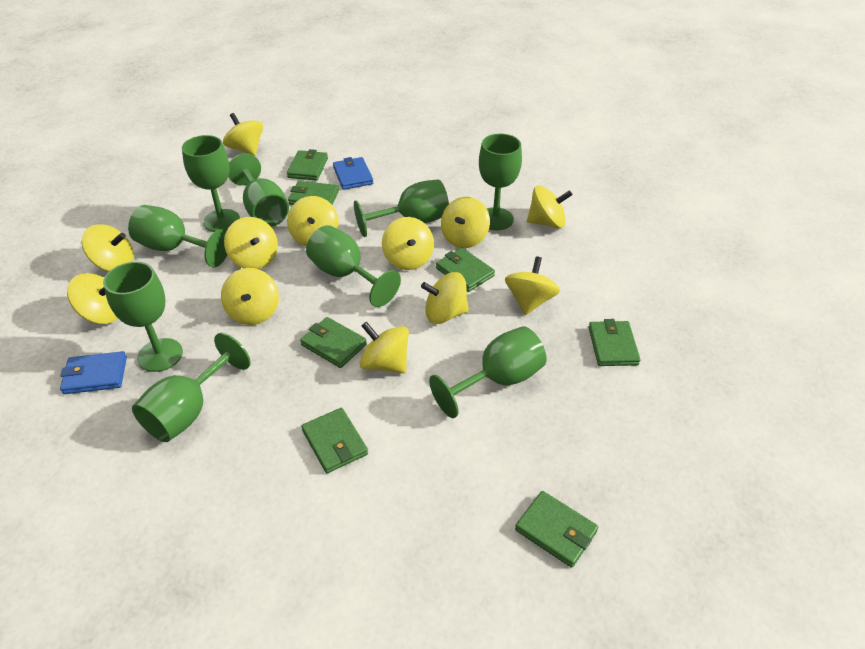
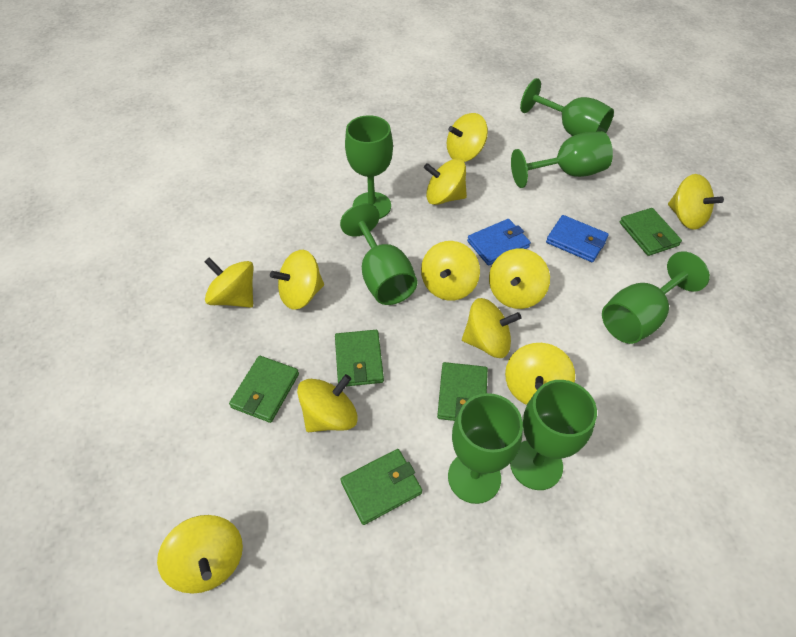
green goblet: 9 -> 7
green wallet: 7 -> 5
yellow spinning top: 12 -> 11

